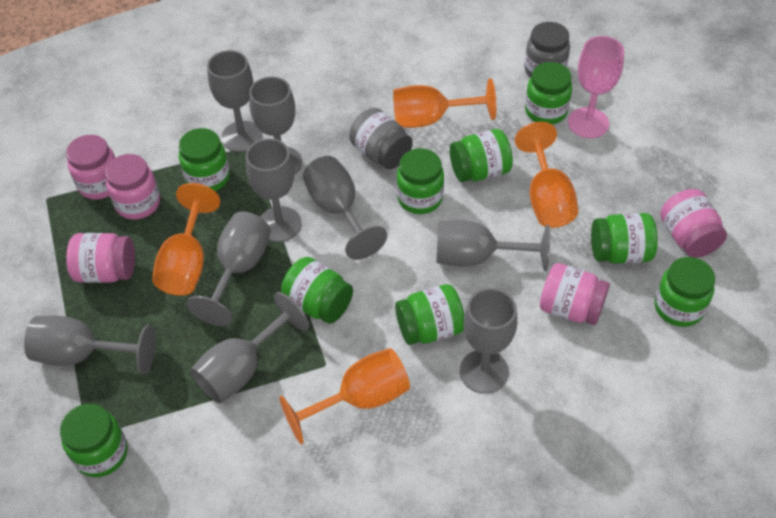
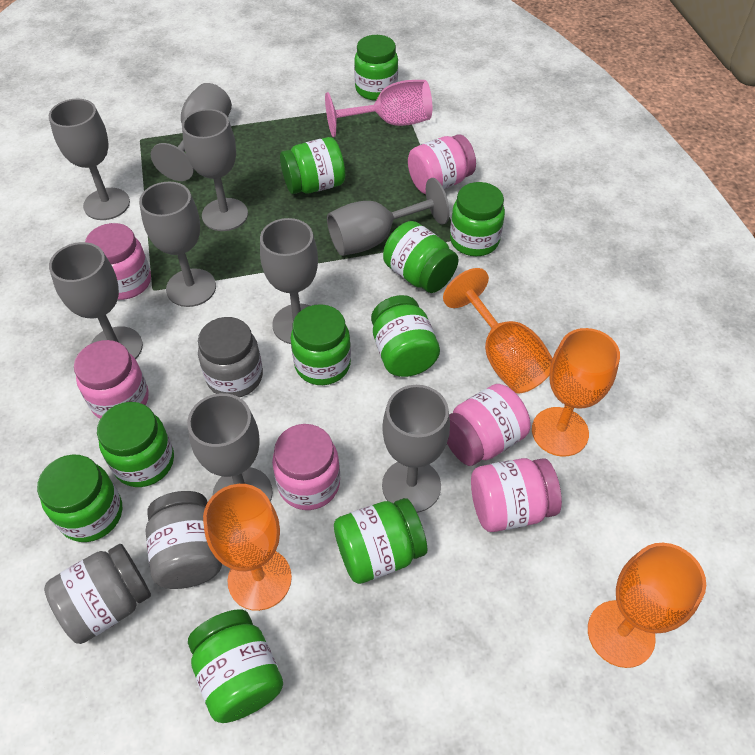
green jar: 9 -> 10
grey jar: 2 -> 3
pink jar: 5 -> 6

